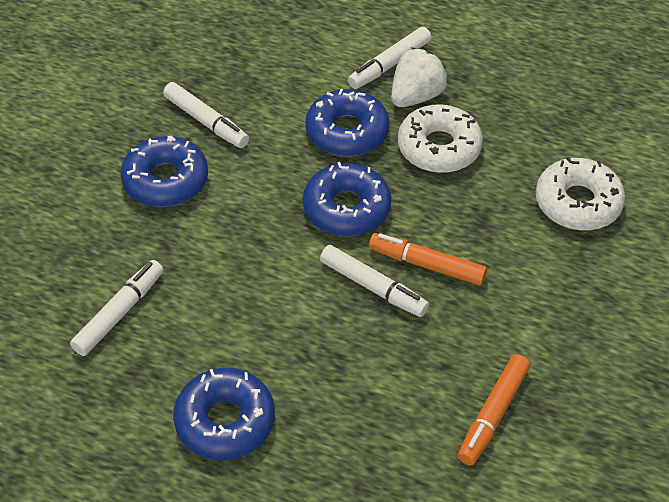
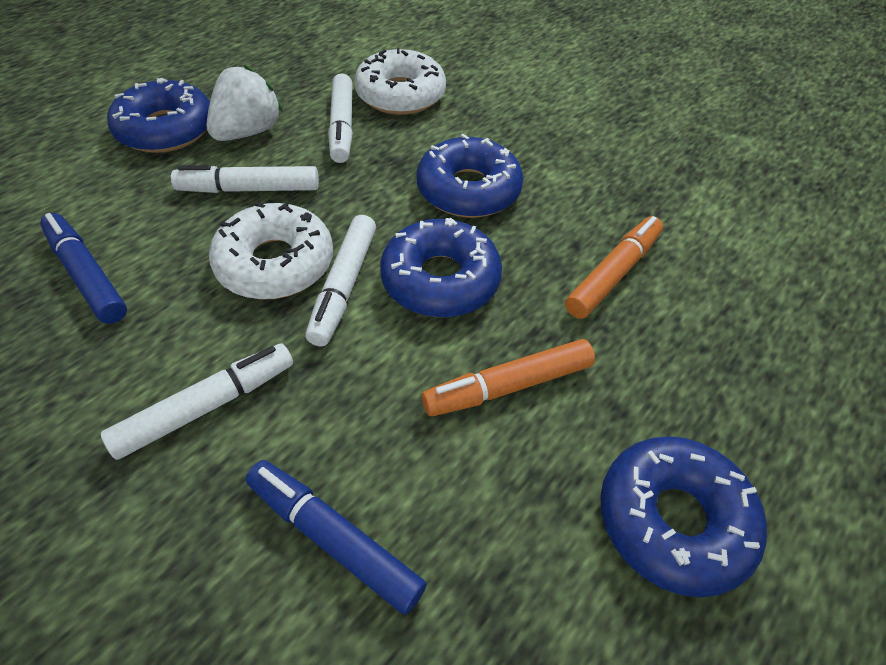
blue marker: 0 -> 2

